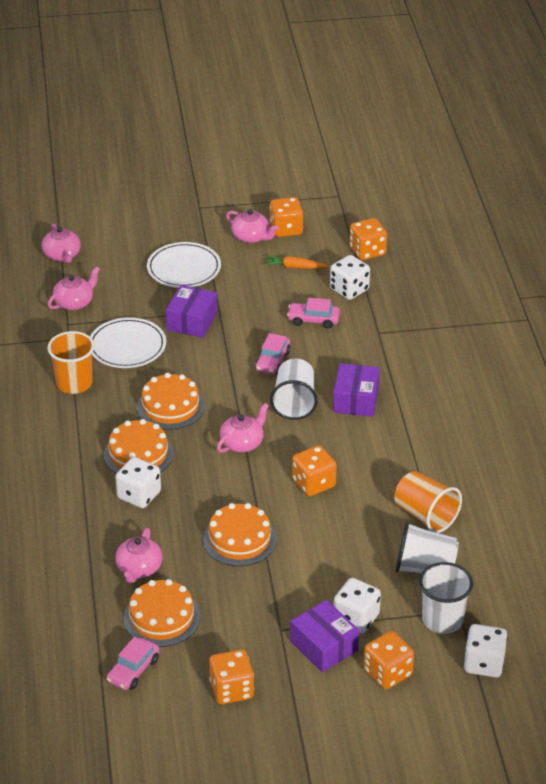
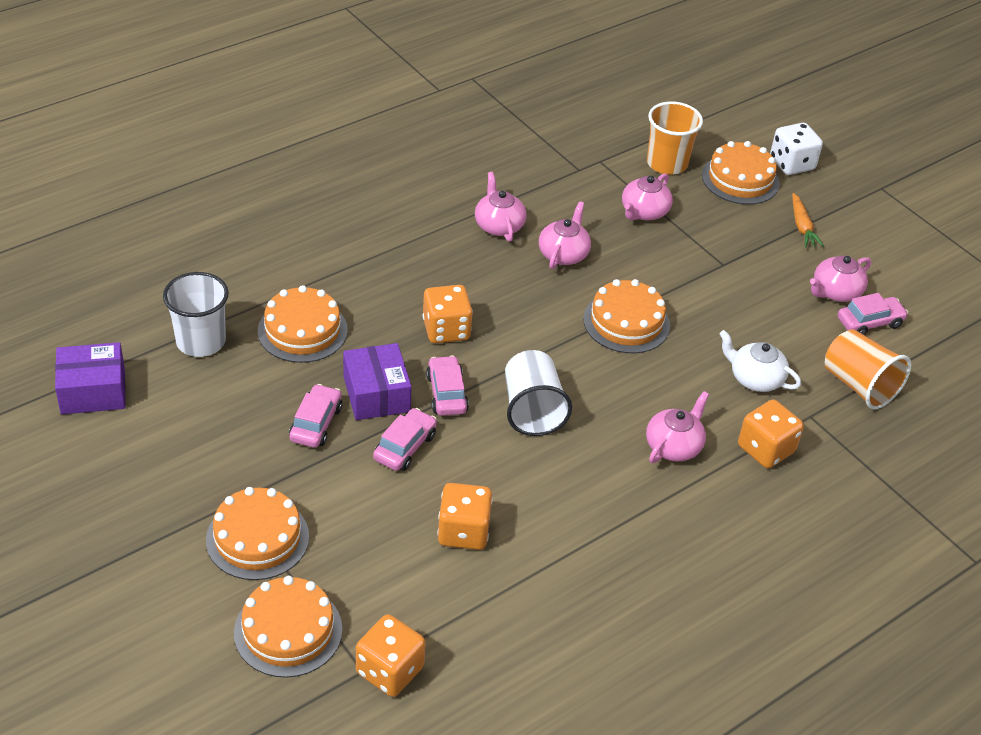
orange cake: 4 -> 5
orange dice: 5 -> 4
pink car: 3 -> 4
purple box: 3 -> 2
white cup: 3 -> 2
white dice: 4 -> 1
white plate: 2 -> 0
white teapot: 0 -> 1

